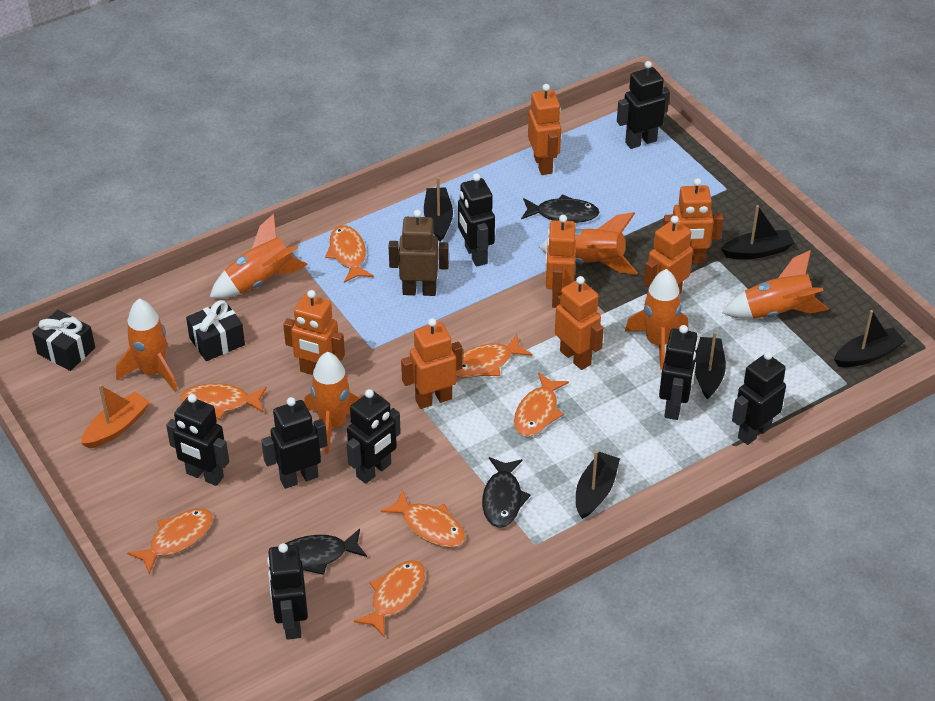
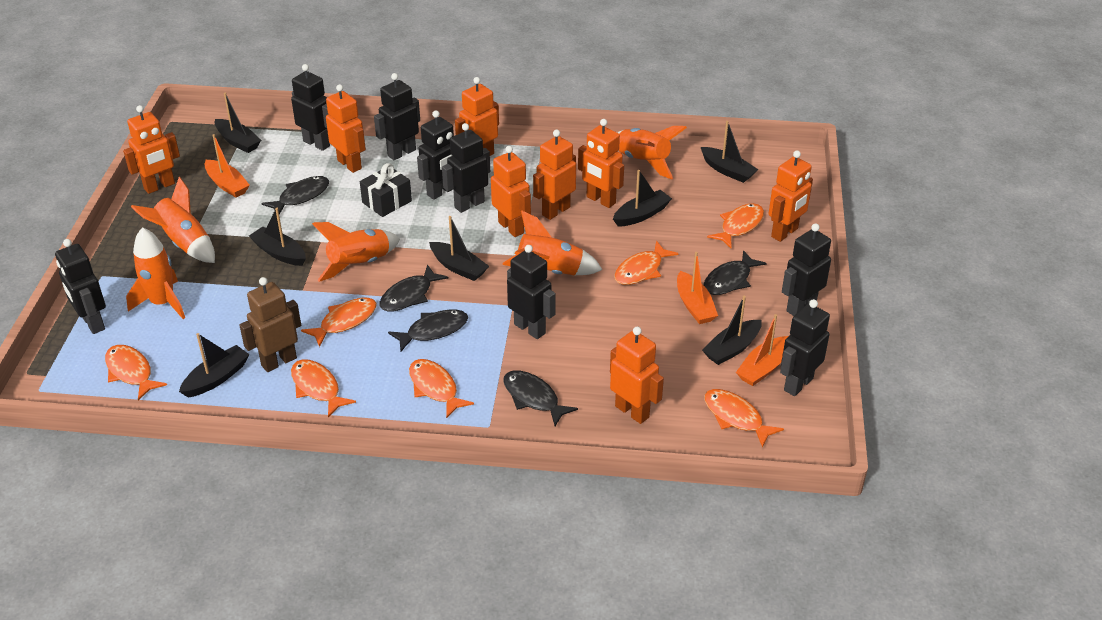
black boat: 5 -> 7
black fish: 3 -> 5
black gift: 2 -> 1
orange boat: 1 -> 3
orange robot: 7 -> 8
orange rocket: 6 -> 5

